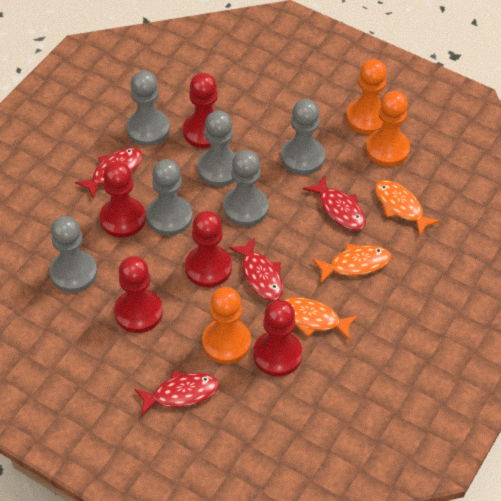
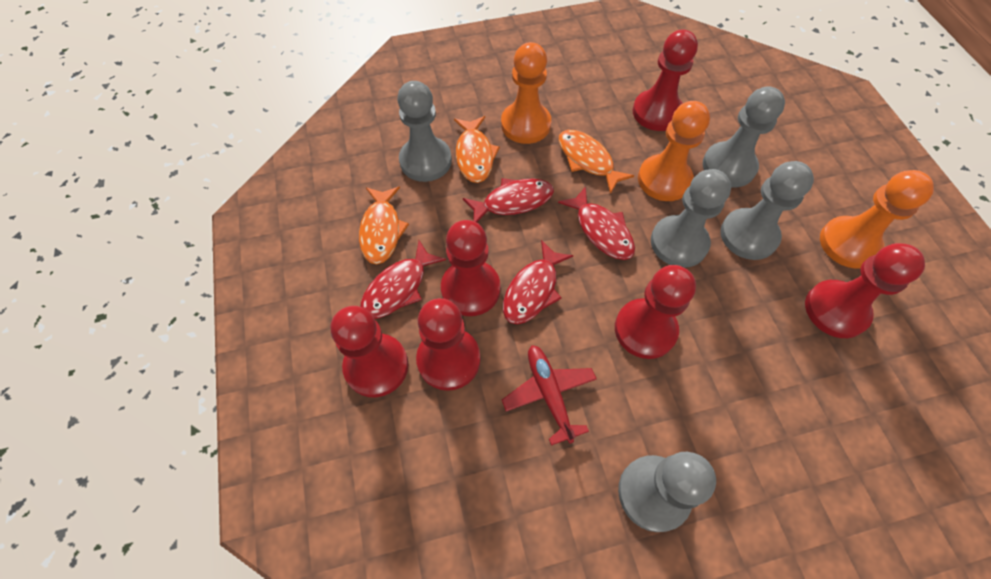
grey pawn: 6 -> 5
red pawn: 5 -> 6
red plane: 0 -> 1

